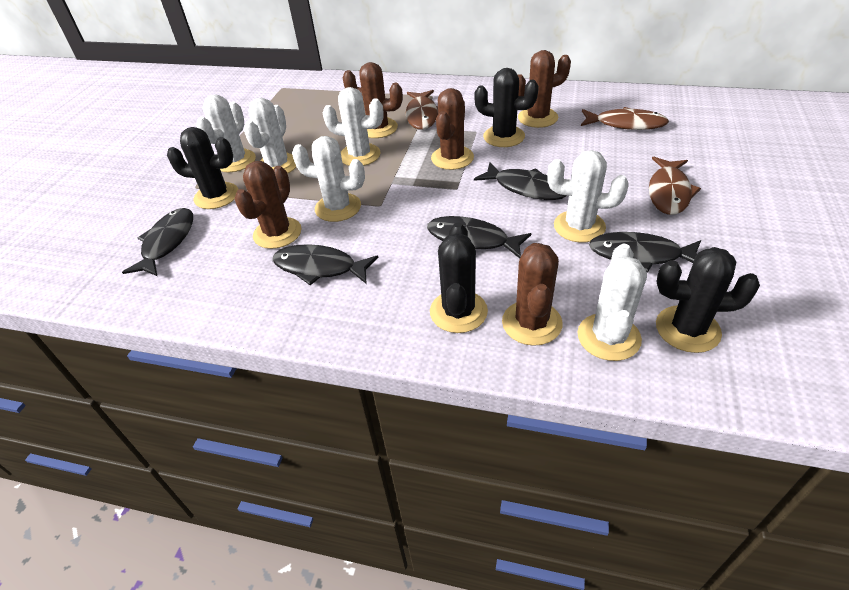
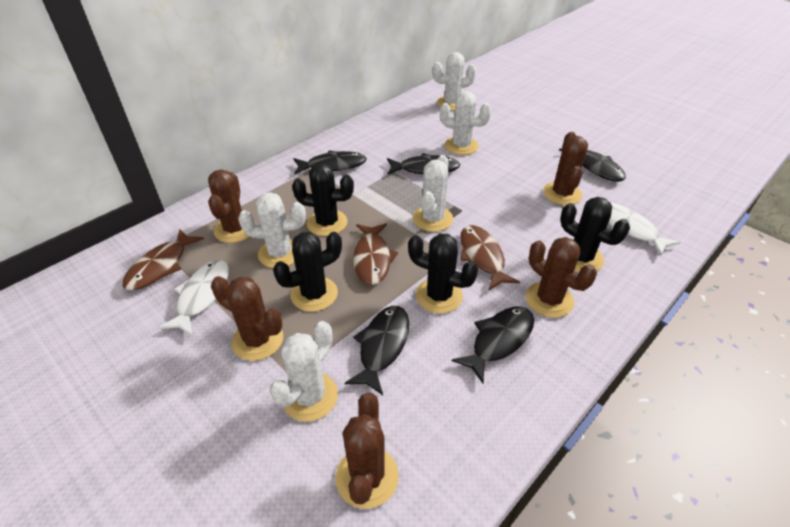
white cactus: 6 -> 5
white fish: 0 -> 2

